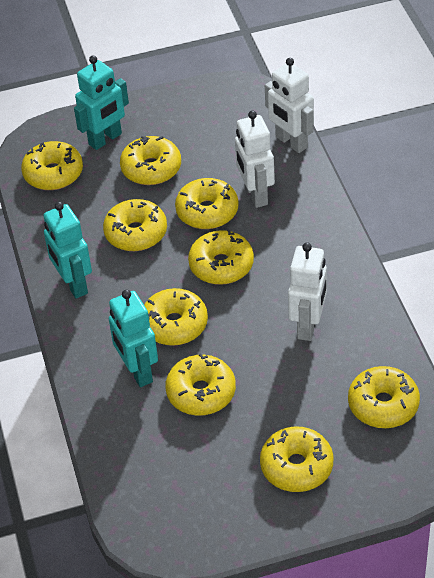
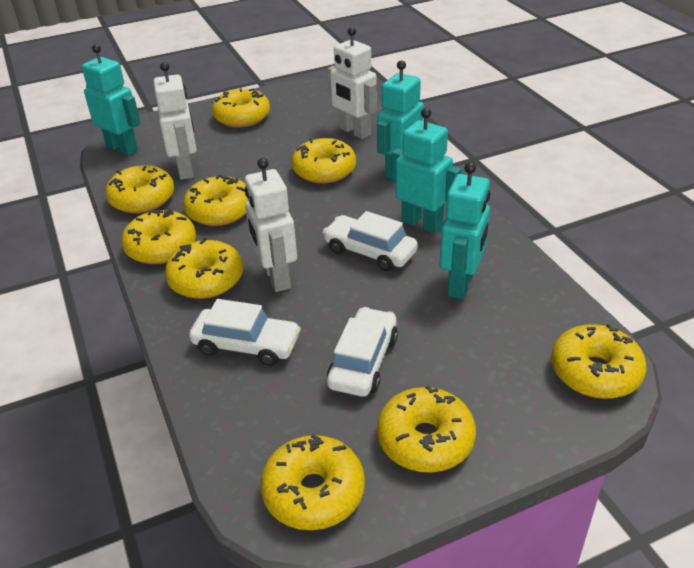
turquoise robot: 3 -> 4
white car: 0 -> 3

